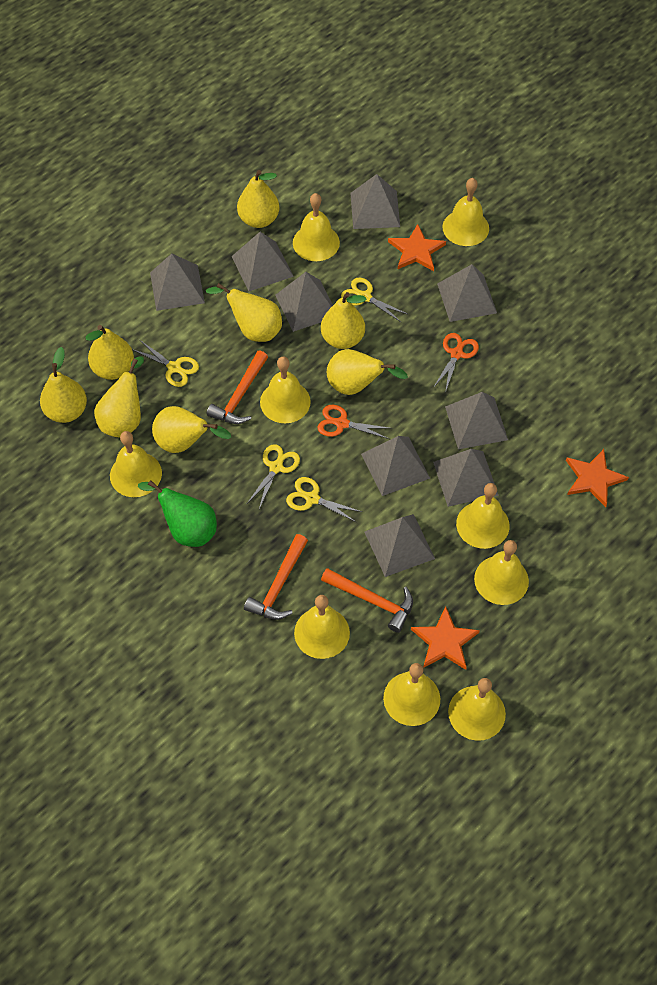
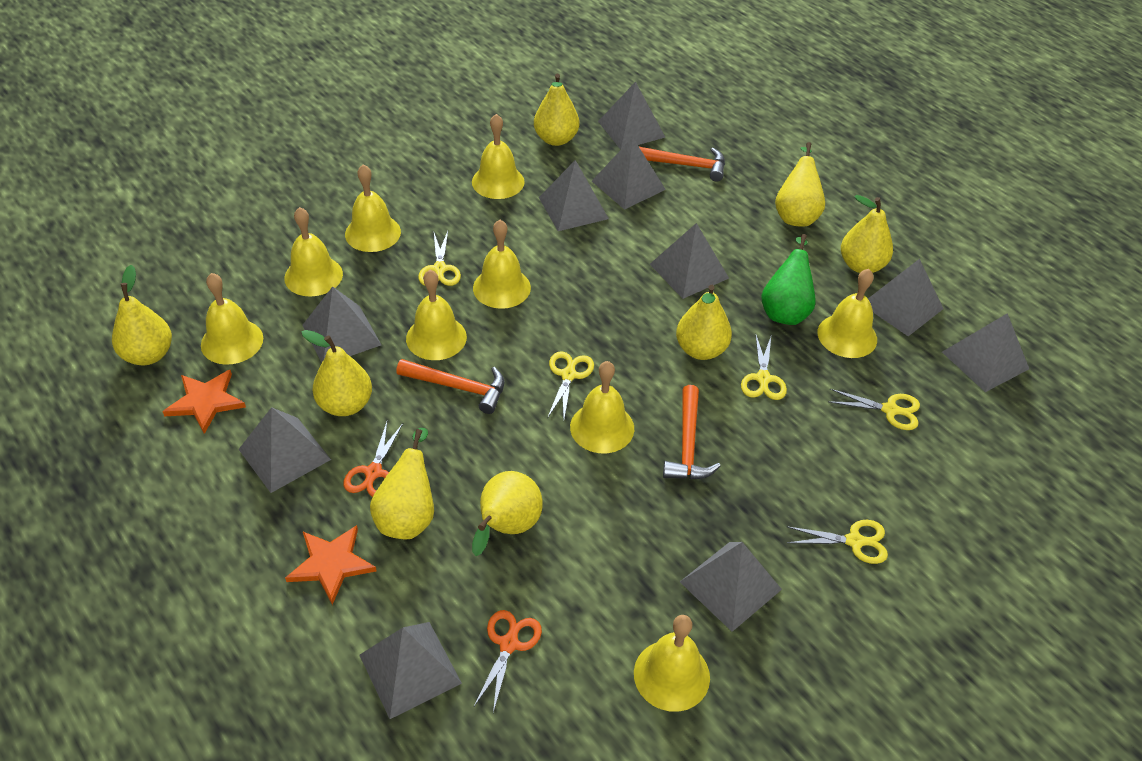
grey pyramid: 9 -> 10
orange star: 3 -> 2
yellow scissors: 4 -> 5

